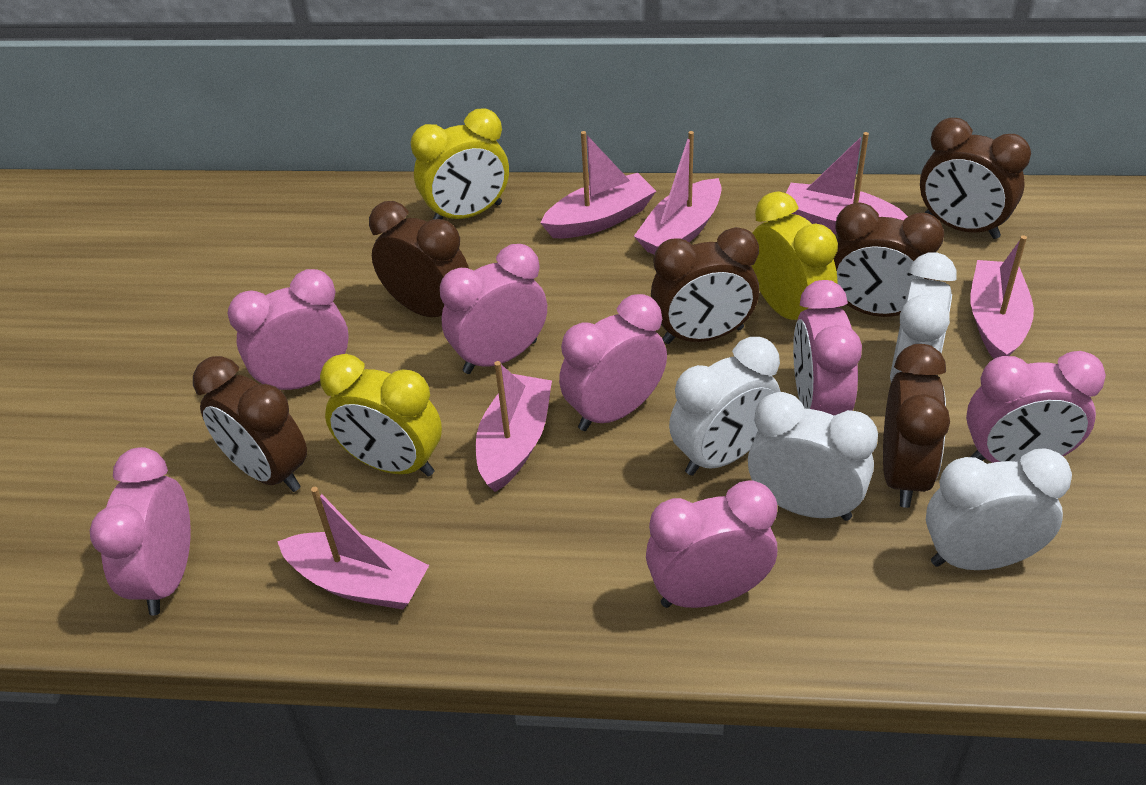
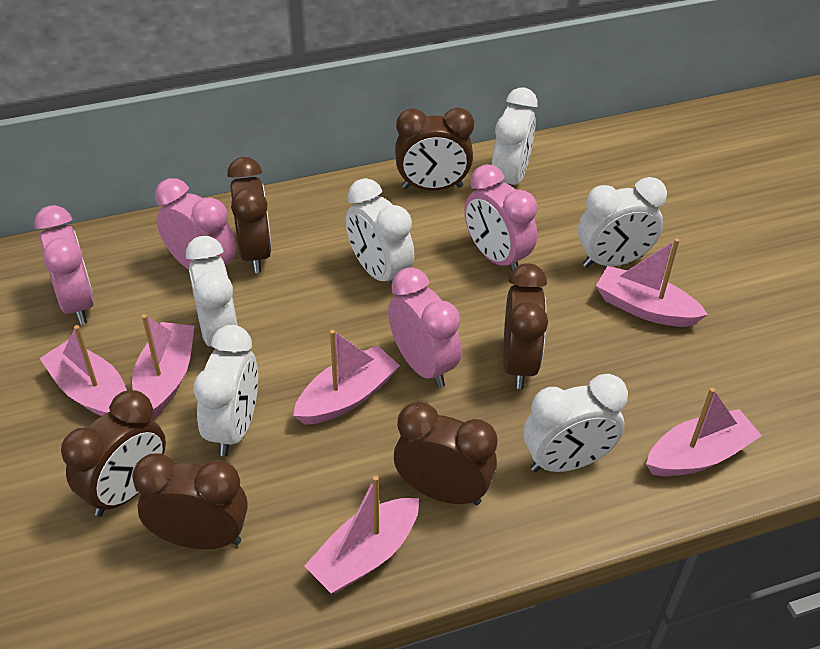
pink clock: 7 -> 4
white clock: 4 -> 6
yellow clock: 3 -> 0

